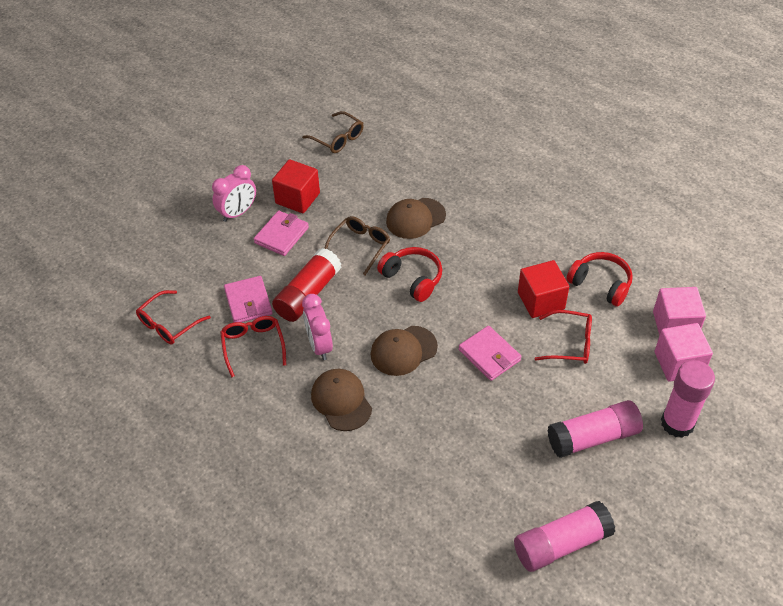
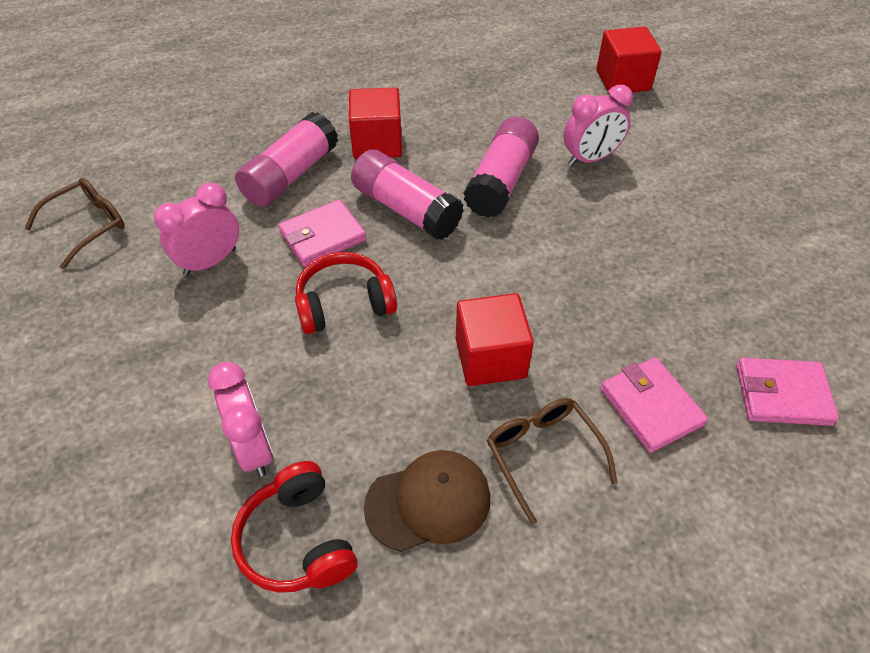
brown cap: 3 -> 1
pink clock: 2 -> 3
pink cube: 2 -> 0
red cube: 2 -> 3
red glasses: 3 -> 0
red glue stick: 1 -> 0

